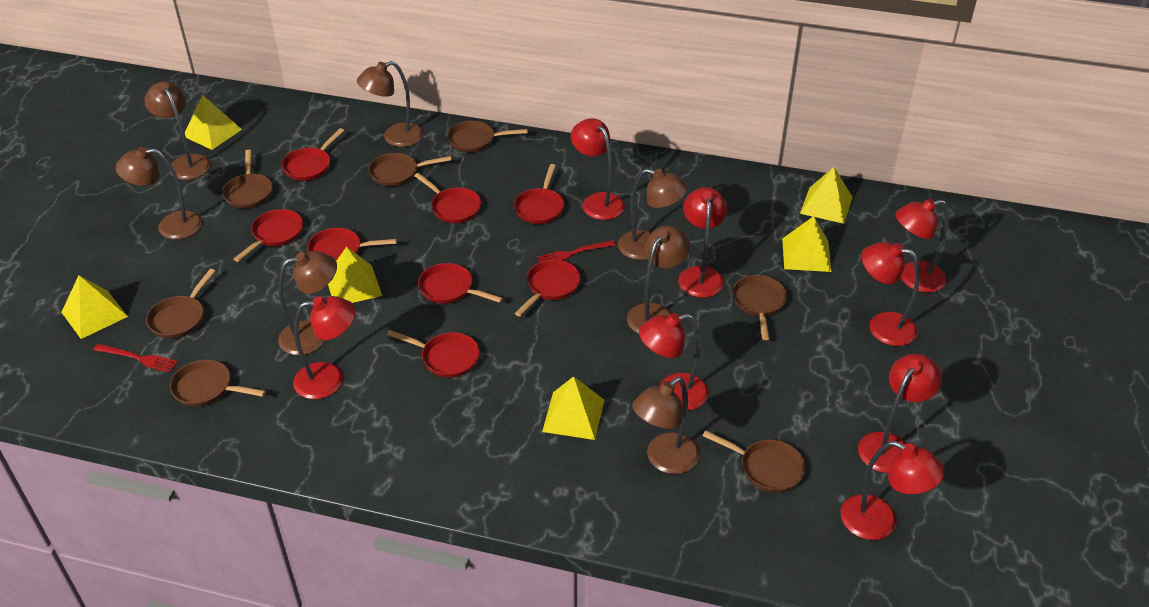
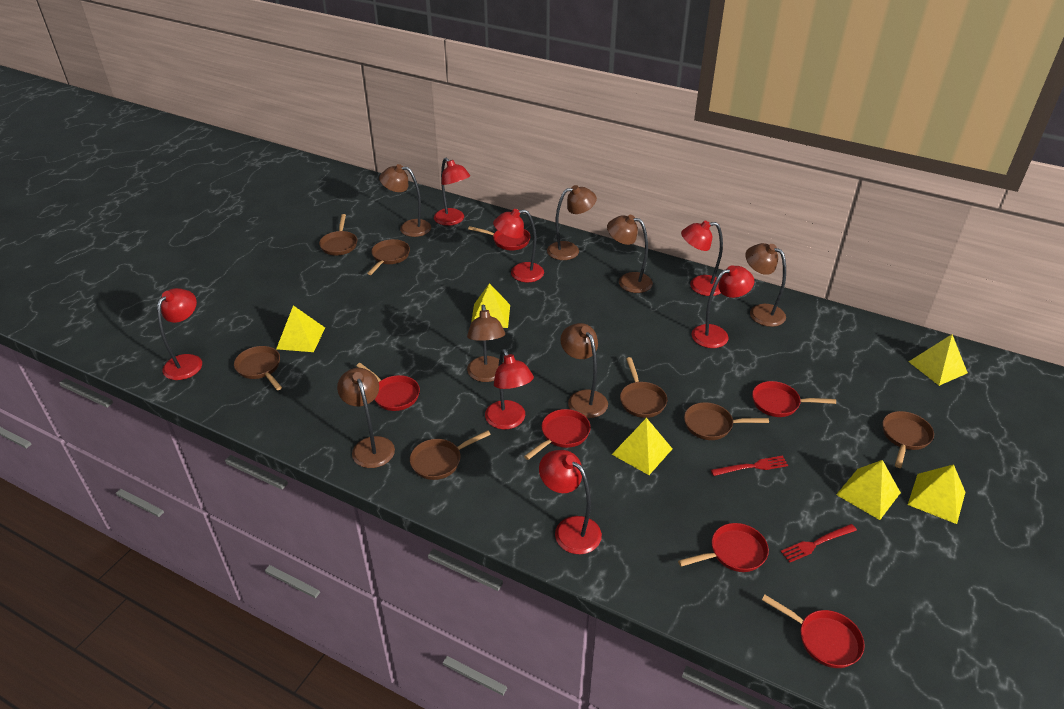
red lamp: 8 -> 7
red pan: 8 -> 6

